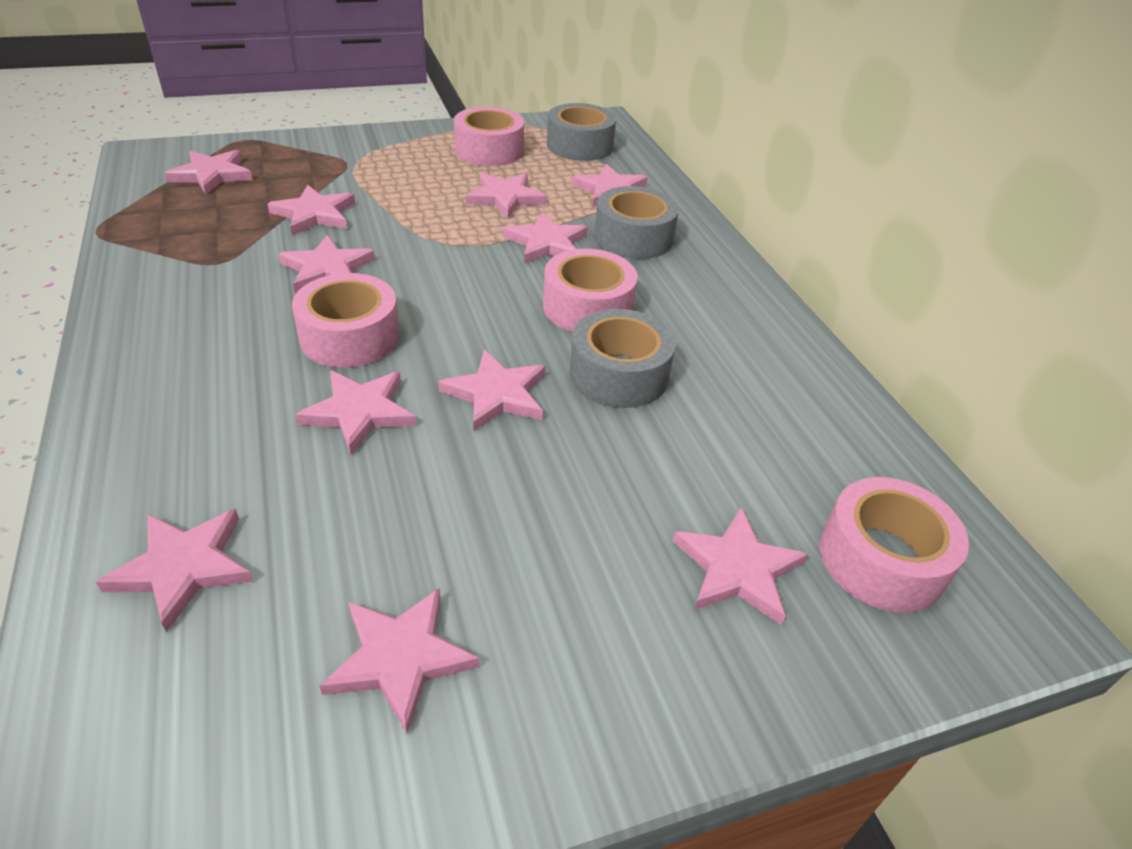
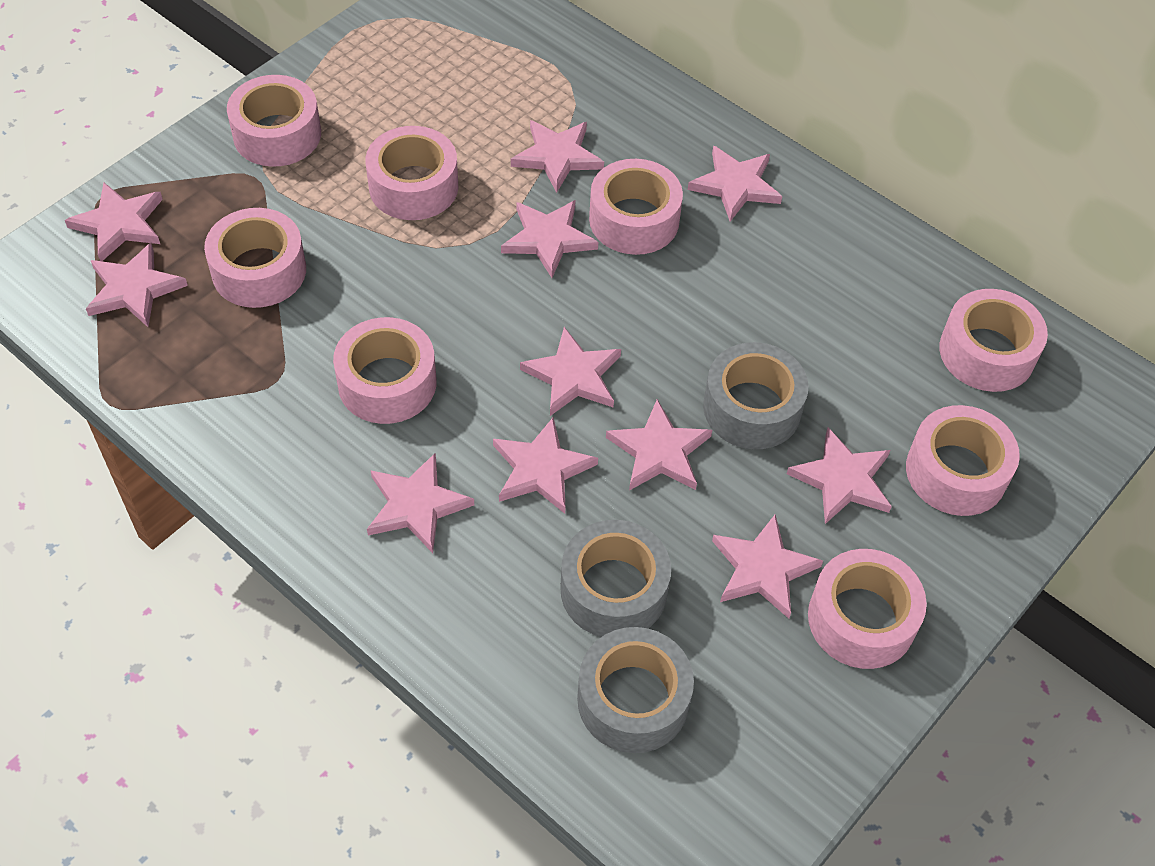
pink tape: 4 -> 8

